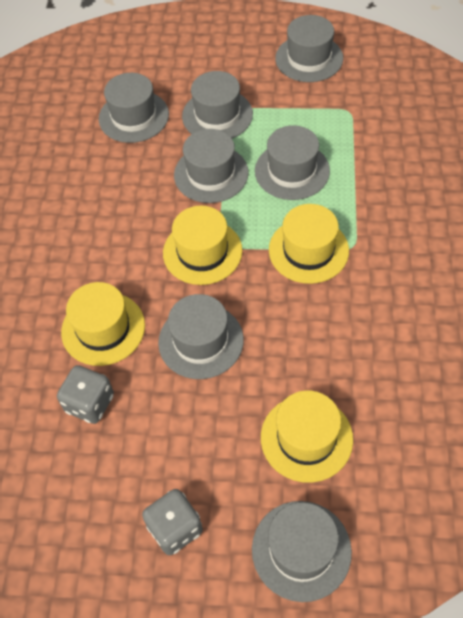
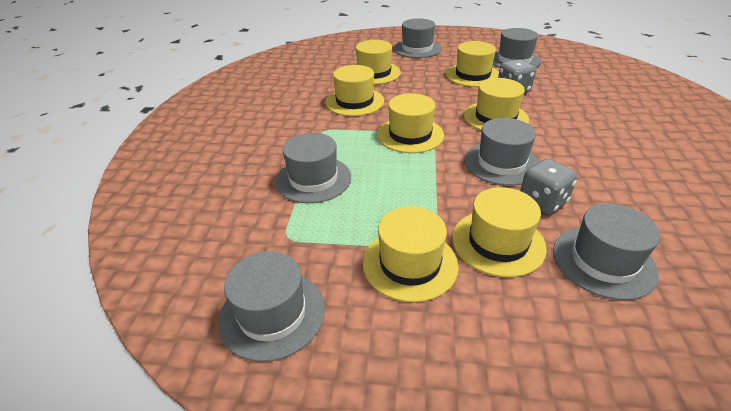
grey hat: 7 -> 6
yellow hat: 4 -> 7

